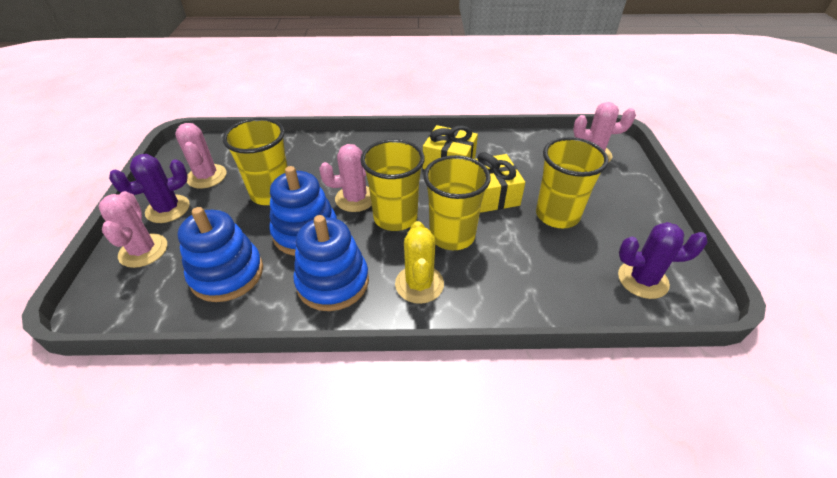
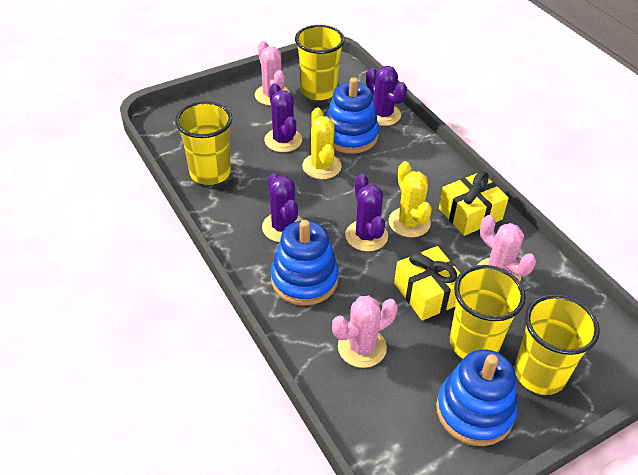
pink cactus: 4 -> 3
purple cactus: 2 -> 4
yellow cactus: 1 -> 2

